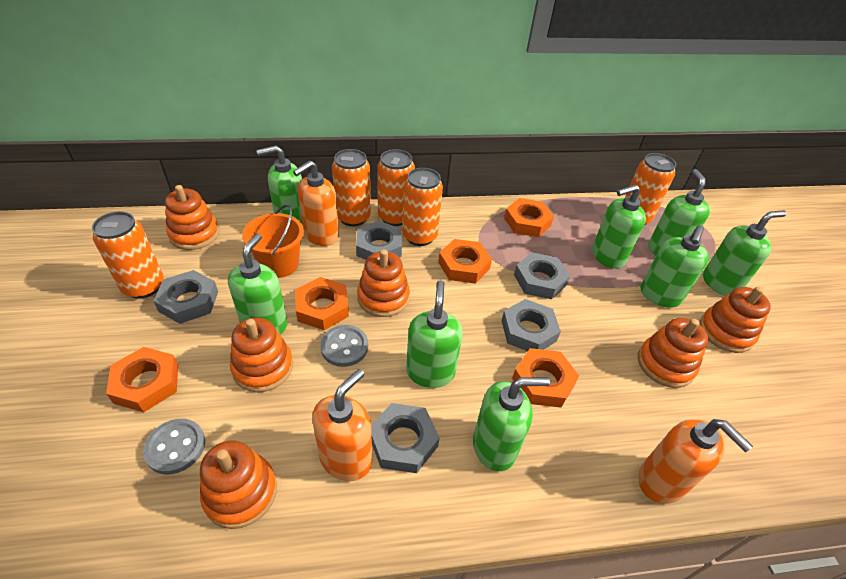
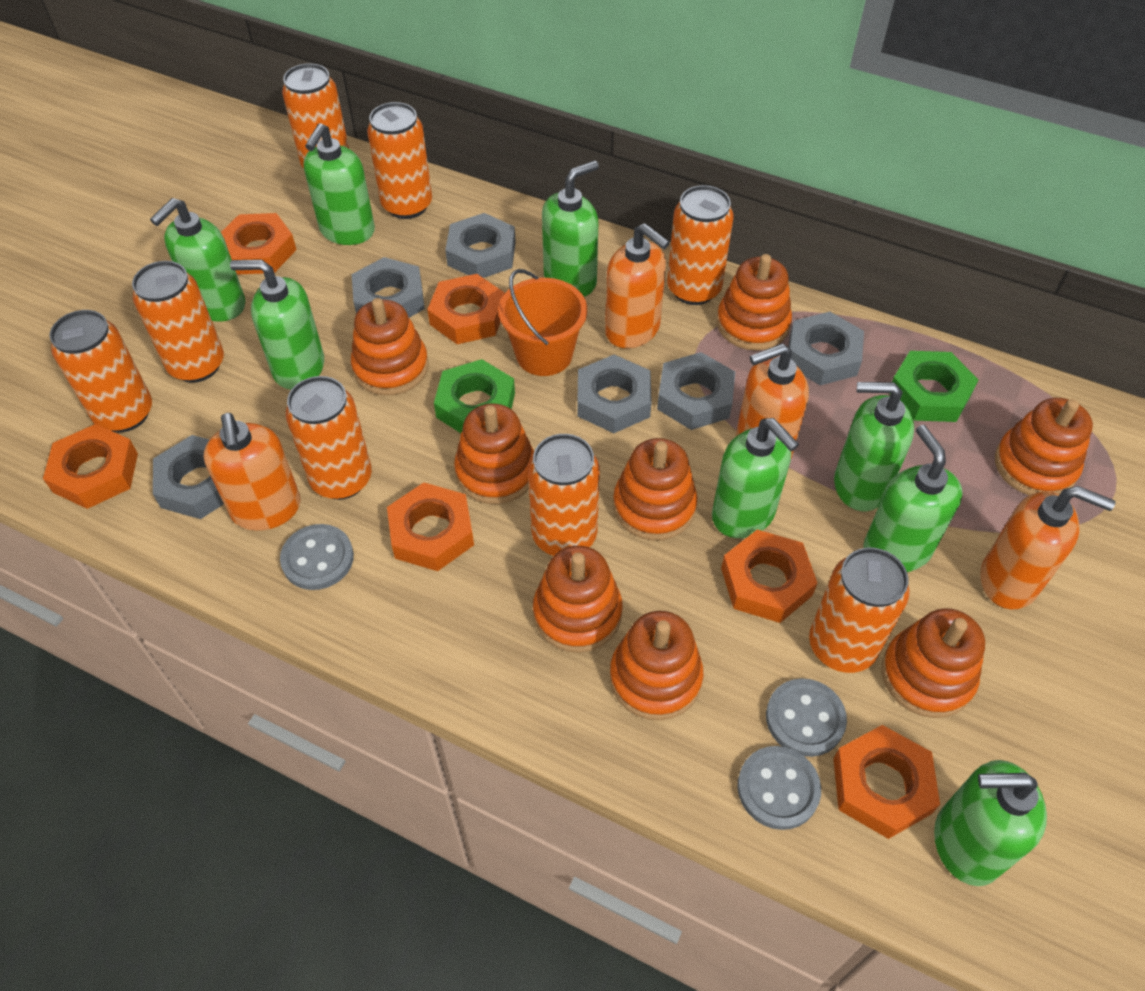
green nut: 0 -> 2
grey button: 2 -> 3
grey nut: 5 -> 6
orange can: 5 -> 8
orange nut: 5 -> 6
orange soap dispenser: 3 -> 4
orange stacking toy: 6 -> 8

